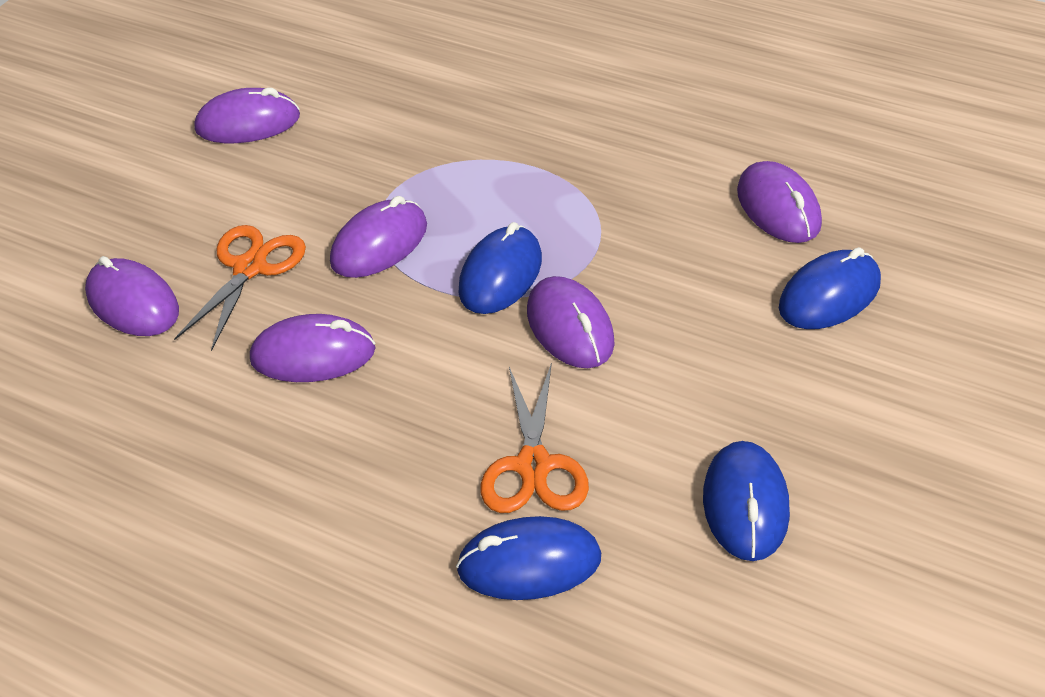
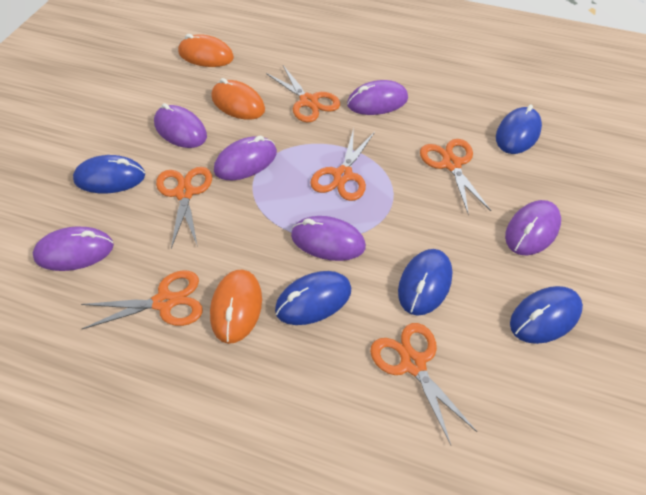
blue mouse: 4 -> 5
orange mouse: 0 -> 3
orange scissors: 2 -> 6

